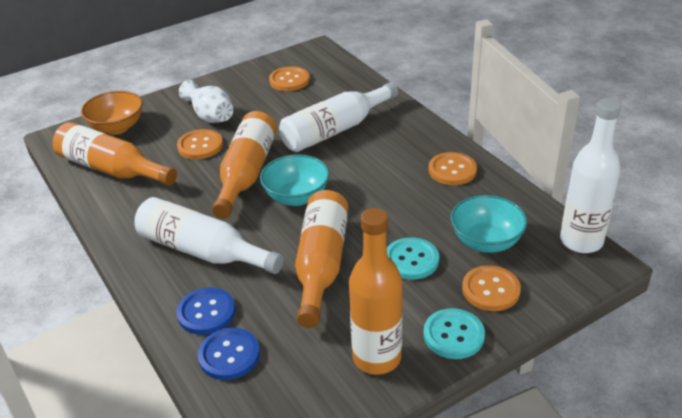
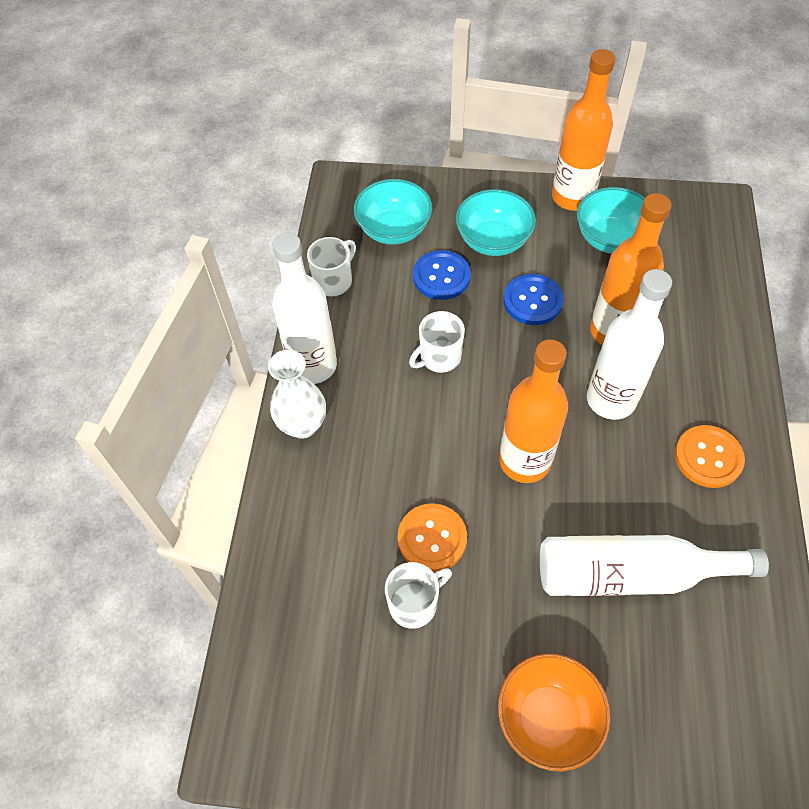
orange bottle: 4 -> 3
orange button: 4 -> 2
turquoise bowl: 2 -> 3
turquoise button: 2 -> 0
white mug: 0 -> 3

